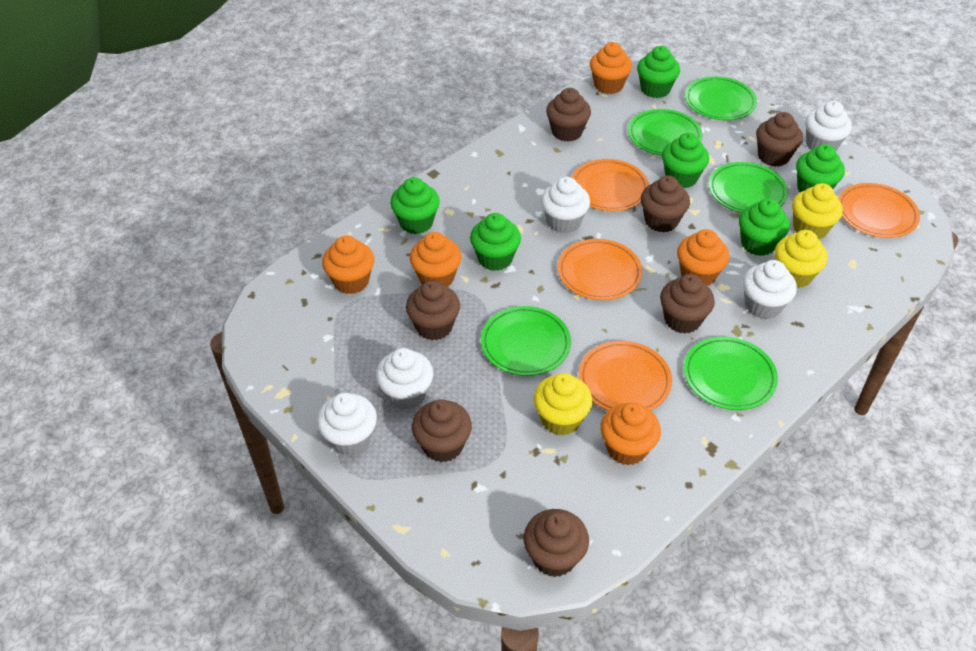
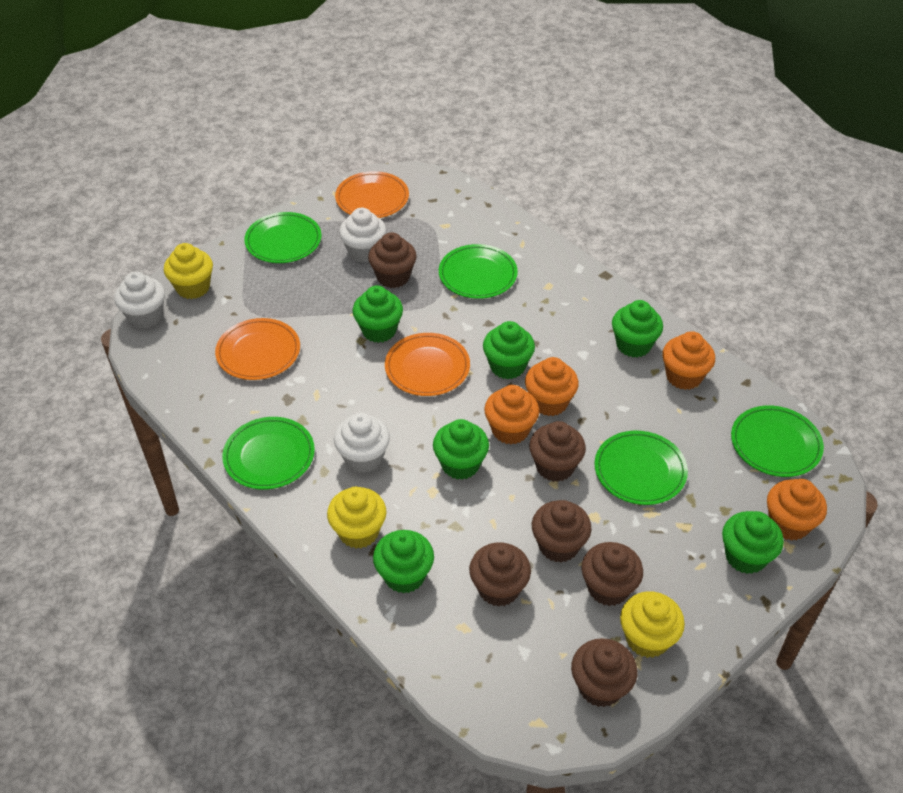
brown cupcake: 7 -> 6
orange cupcake: 5 -> 4
orange plate: 4 -> 3
white cupcake: 5 -> 3

